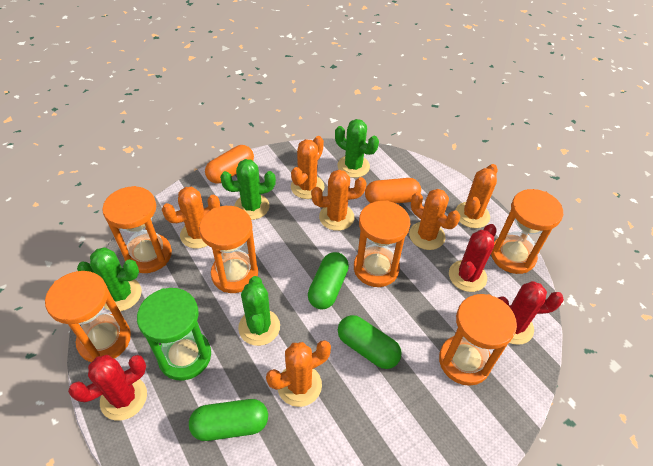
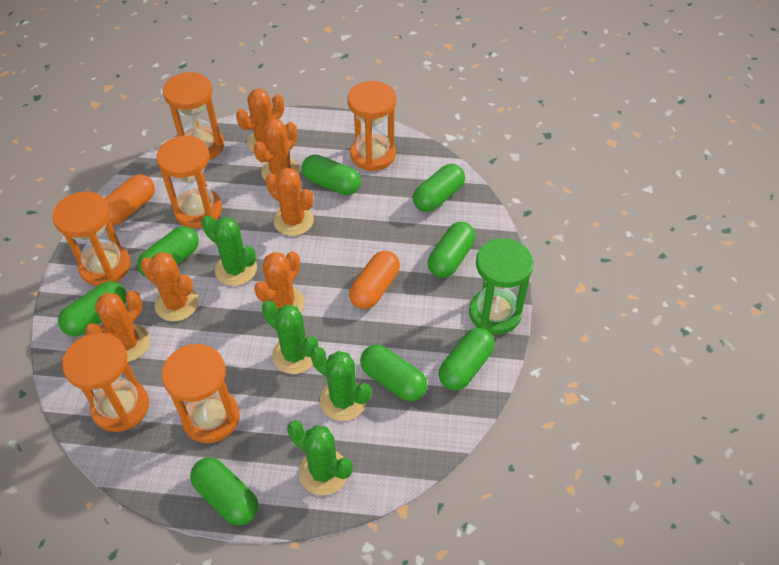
green capsule: 3 -> 8
red cactus: 3 -> 0

